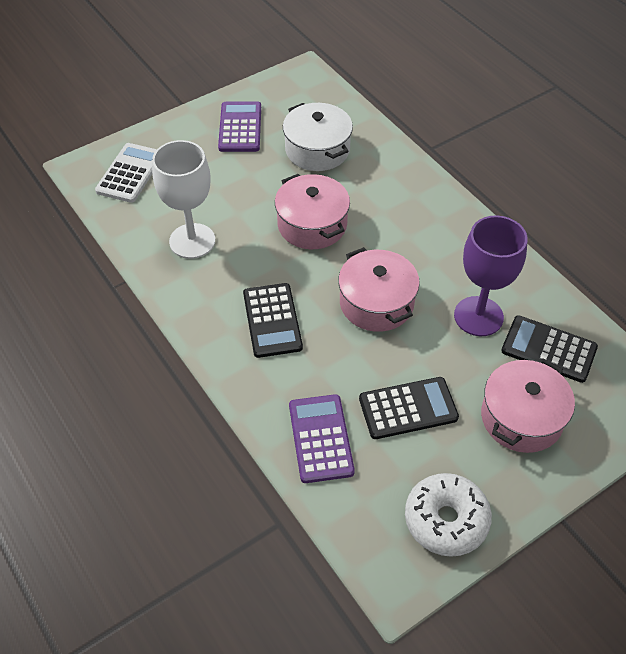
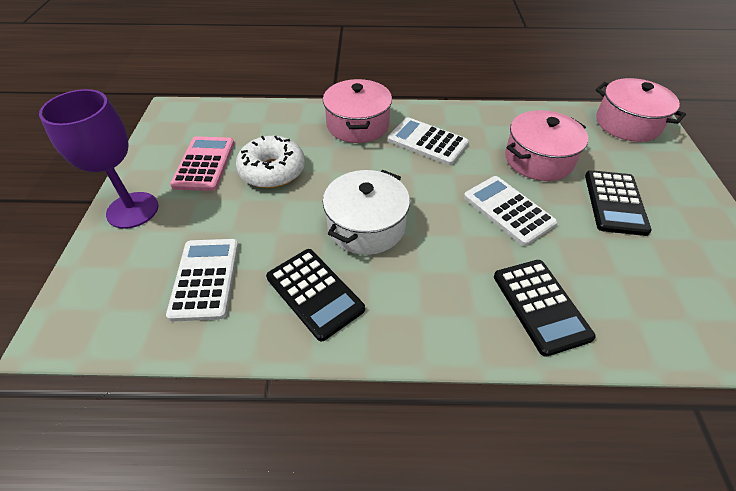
pink calculator: 0 -> 1
purple calculator: 2 -> 0
white calculator: 1 -> 3
white goblet: 1 -> 0

